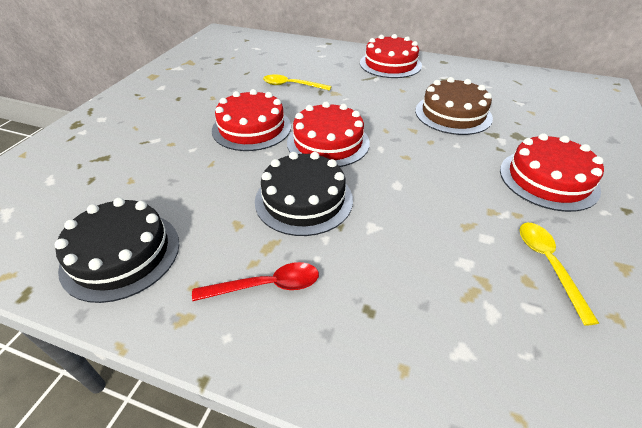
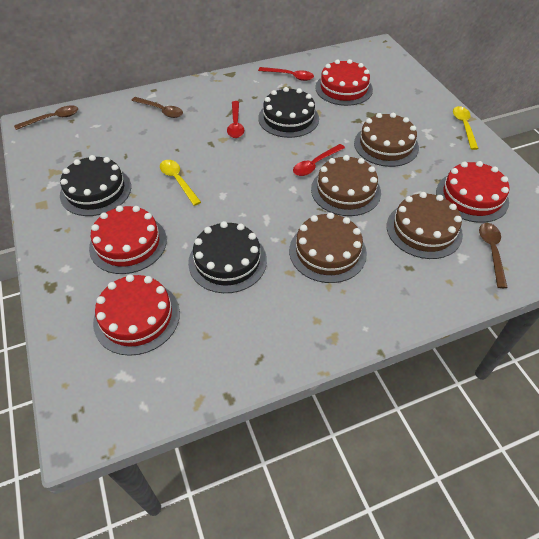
black cake: 2 -> 3
brown cake: 1 -> 4
brown spoon: 0 -> 3
red spoon: 1 -> 3

